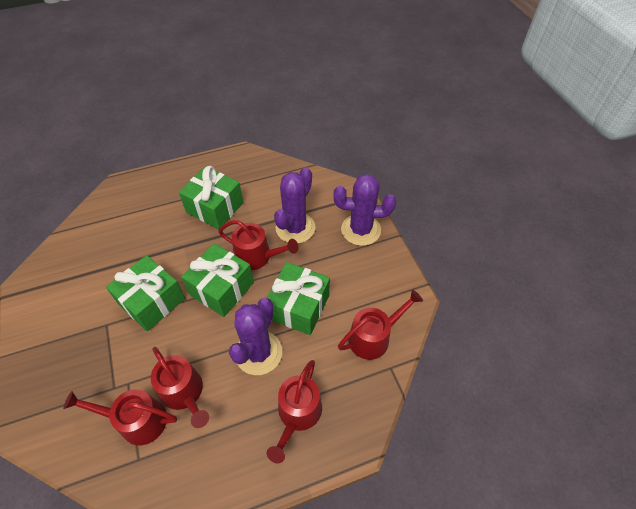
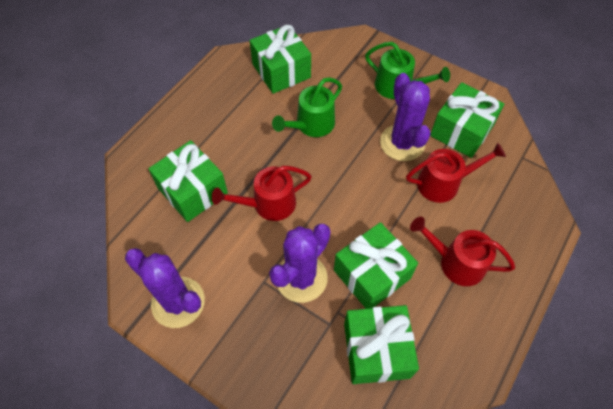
green gift: 4 -> 5
green watering can: 0 -> 2
red watering can: 5 -> 3

